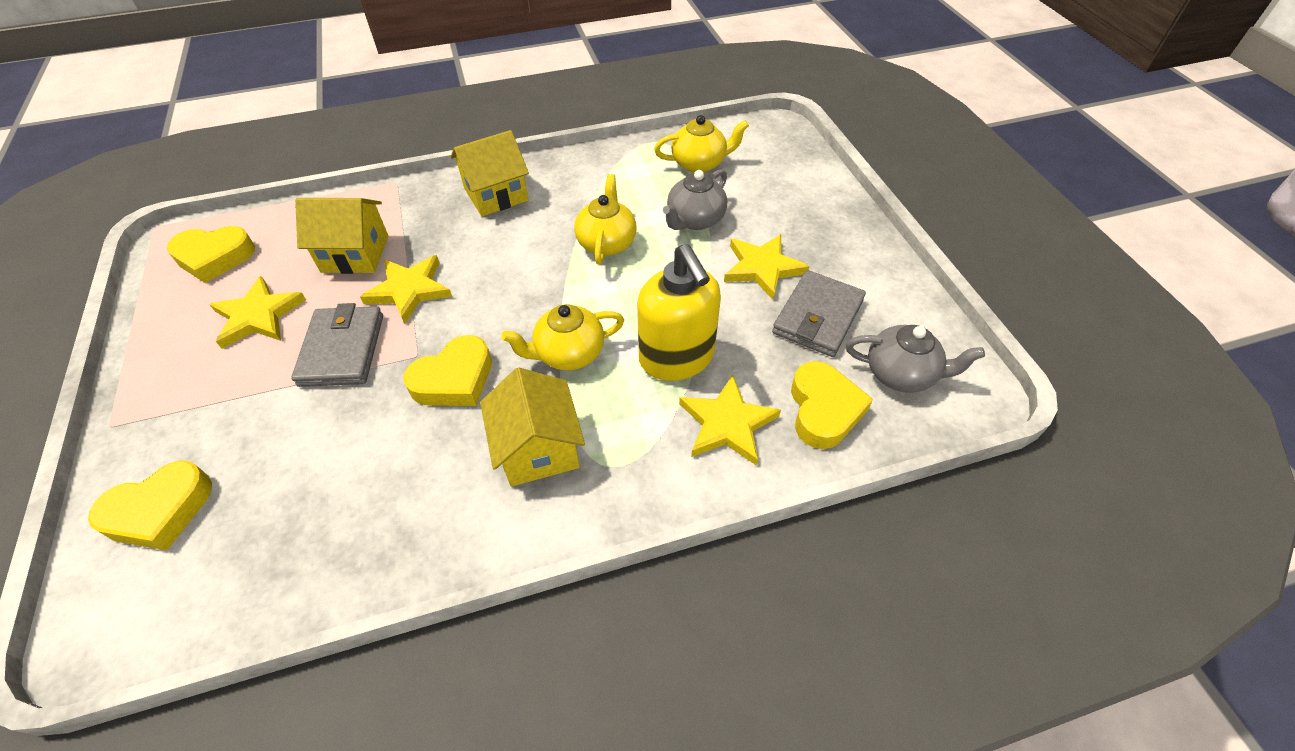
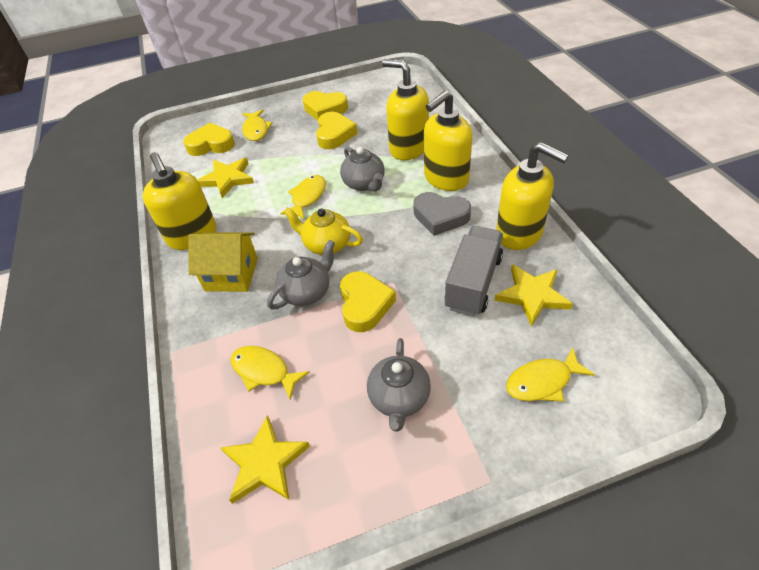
grey heart: 0 -> 1
grey teapot: 2 -> 3
grey truck: 0 -> 1
grey wallet: 2 -> 0
yellow fish: 0 -> 4
yellow house: 3 -> 1
yellow soap dispenser: 1 -> 4
yellow star: 4 -> 3
yellow teapot: 3 -> 1

